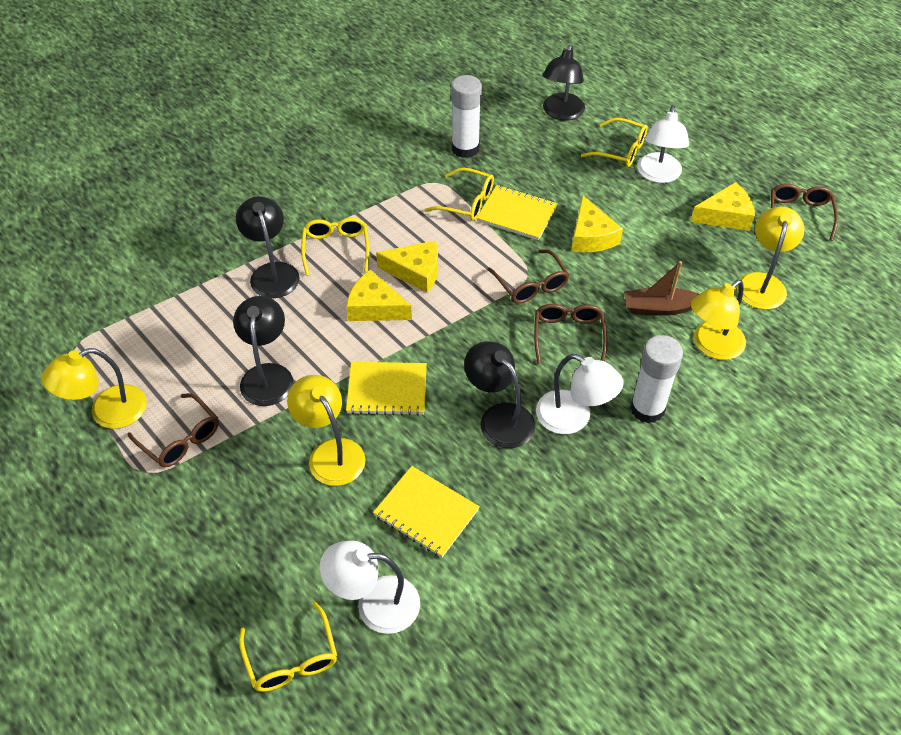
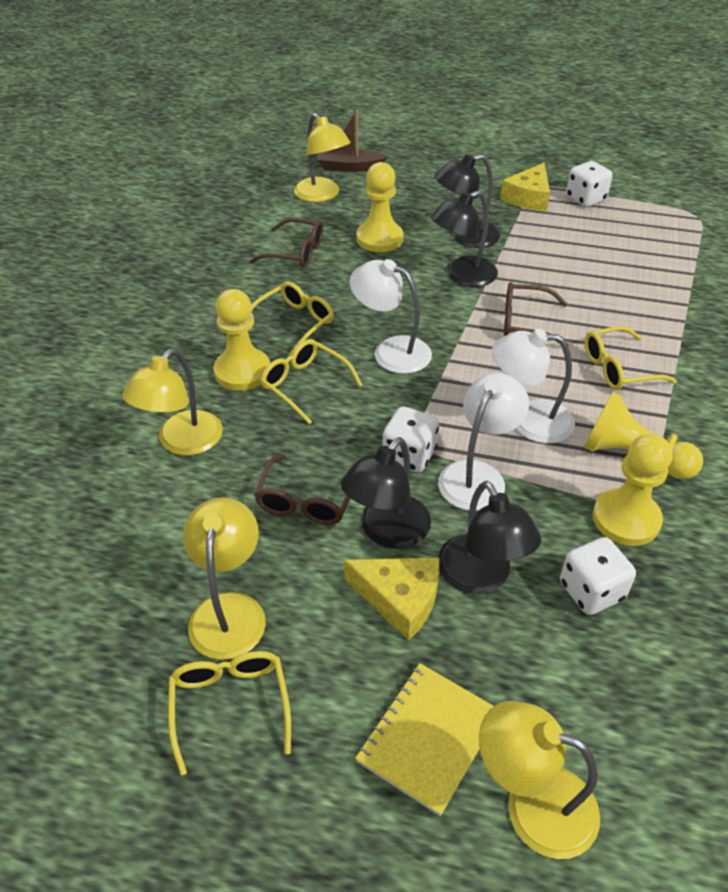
brown glasses: 4 -> 3
white dice: 0 -> 3
white glue stick: 2 -> 0
yellow cheese: 4 -> 2
yellow notebook: 3 -> 1
yellow pawn: 0 -> 4

